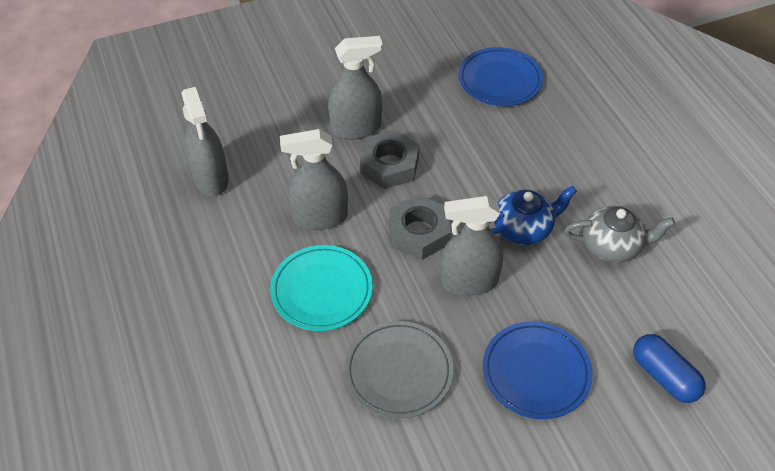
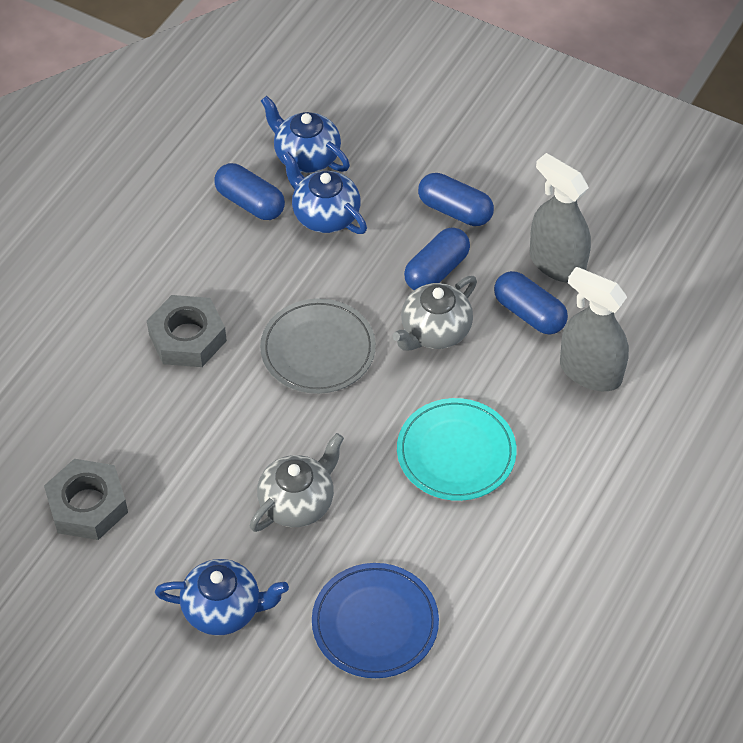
blue capsule: 1 -> 4
blue plate: 2 -> 1
blue teapot: 1 -> 3
grey spray bottle: 4 -> 2
grey teapot: 1 -> 2

